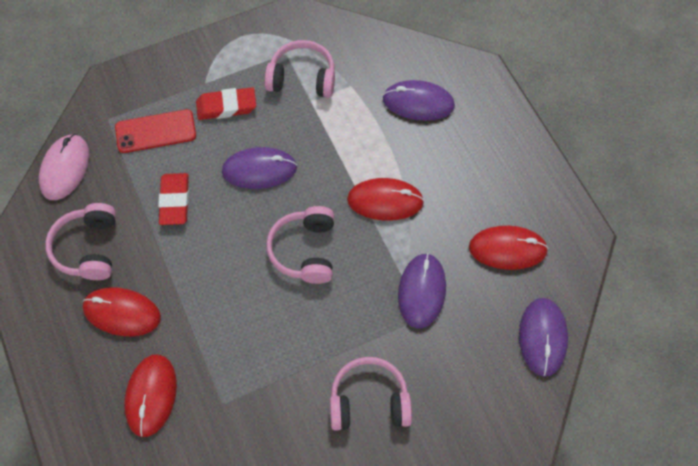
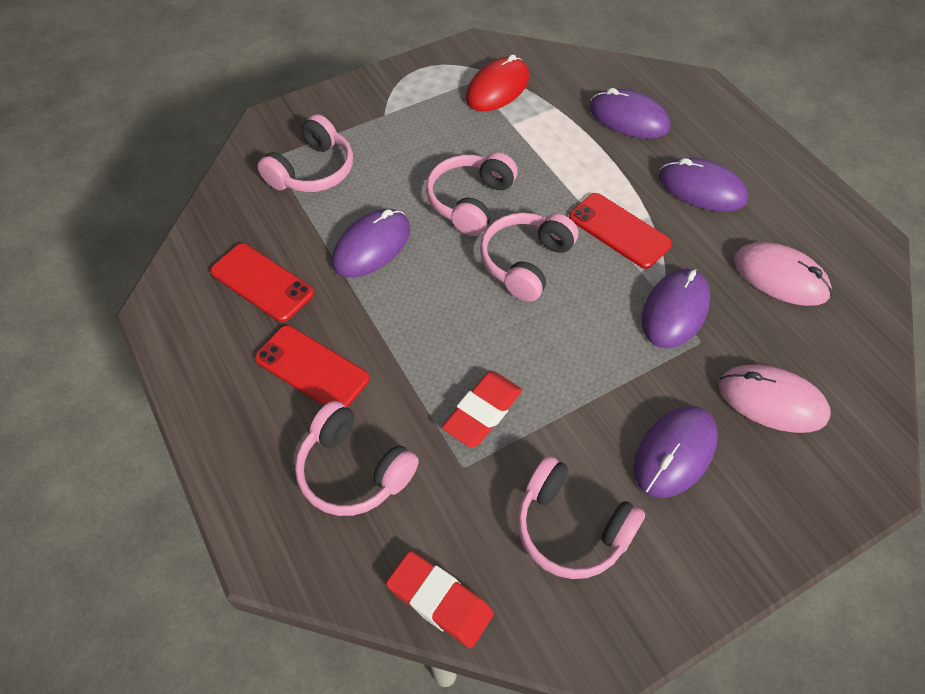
pink headphones: 4 -> 5
pink mouse: 1 -> 2
purple mouse: 4 -> 5
red mouse: 4 -> 1
red phone: 1 -> 3

